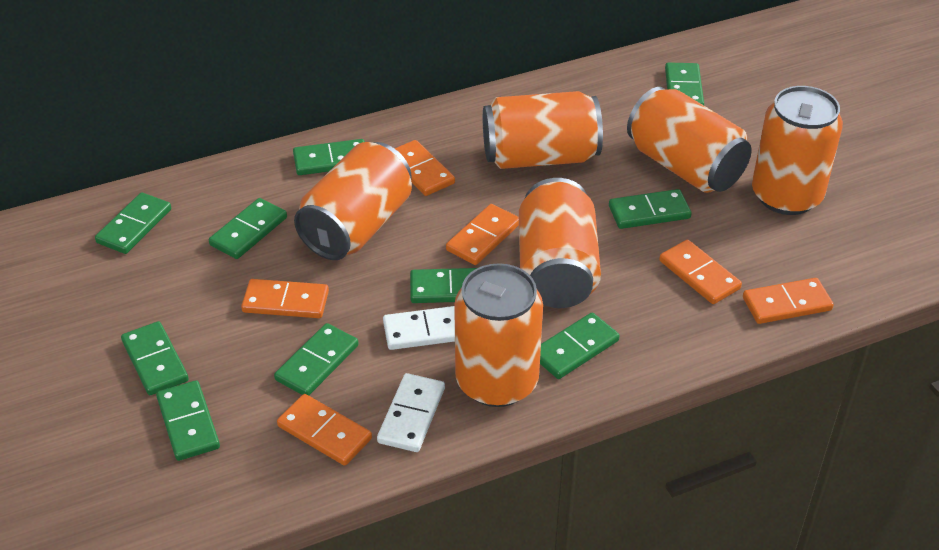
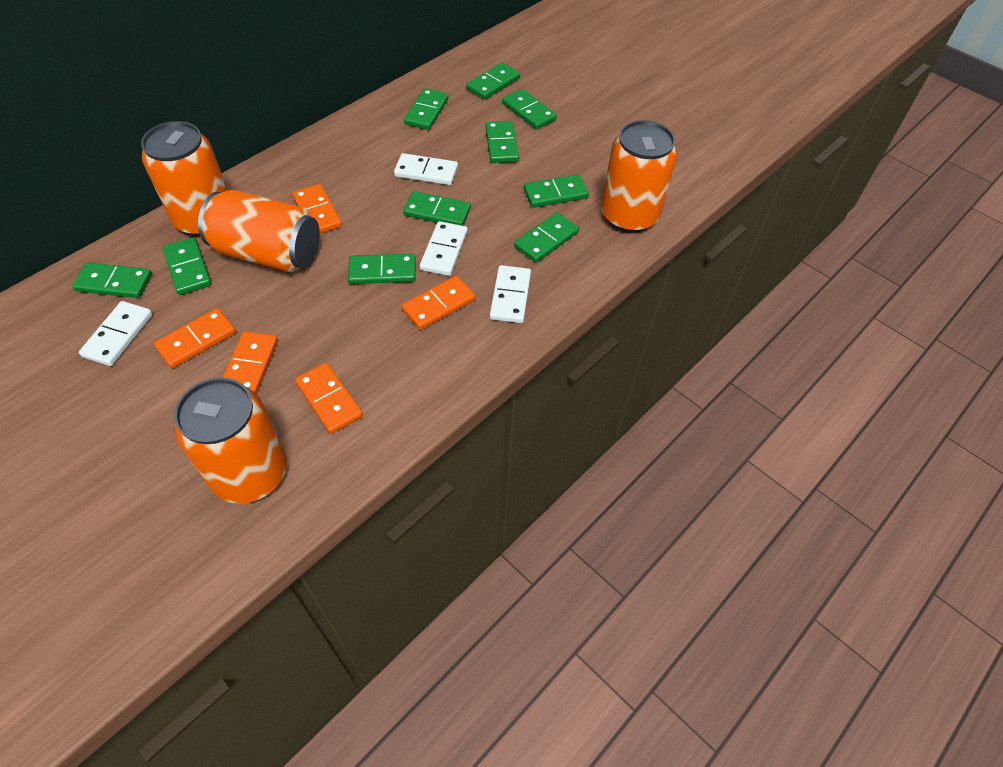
orange can: 6 -> 4
orange domino: 6 -> 5
white domino: 2 -> 4

